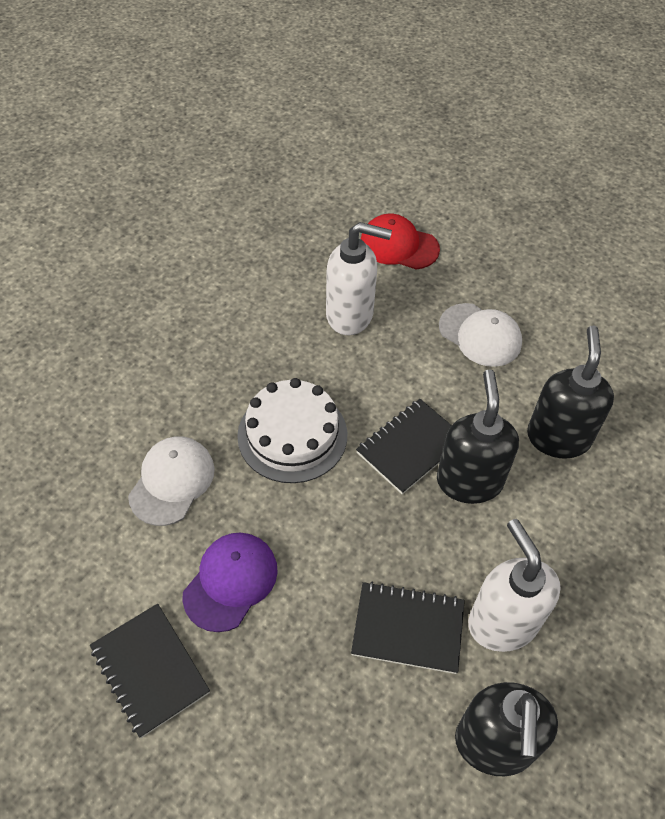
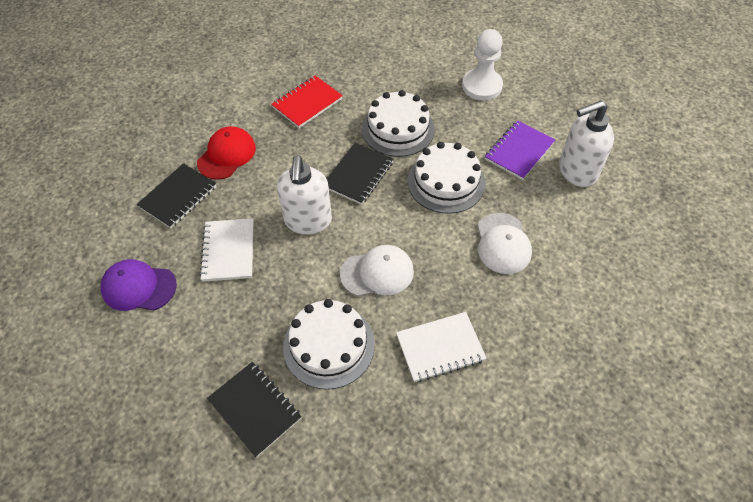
black soap dispenser: 3 -> 0
purple notebook: 0 -> 1
red notebook: 0 -> 1
white cake: 1 -> 3
white notebook: 0 -> 2
white pawn: 0 -> 1

